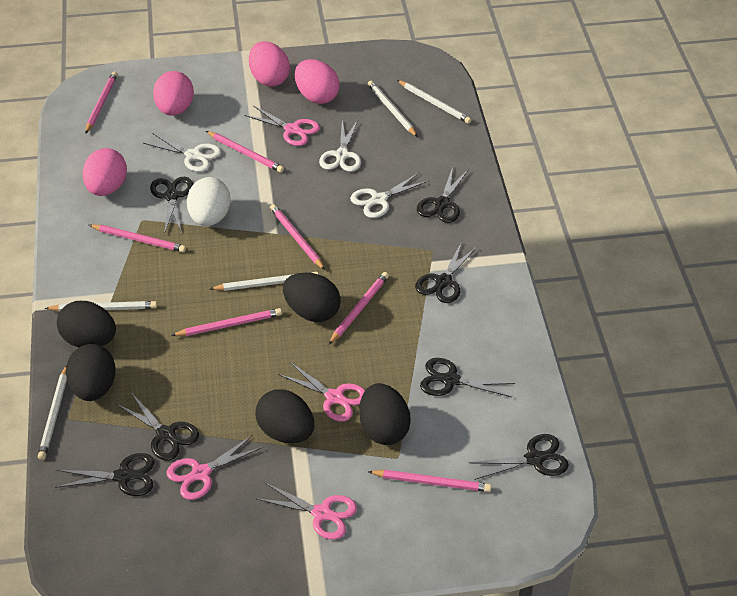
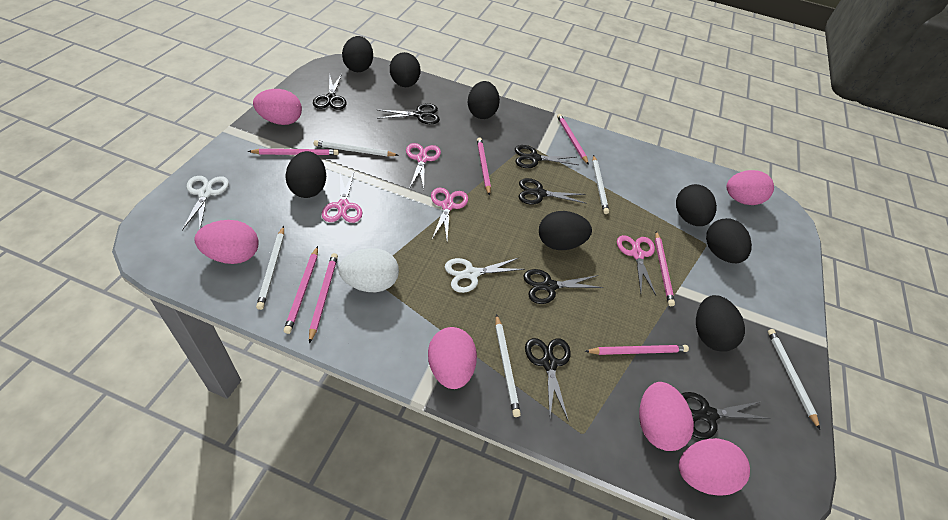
black egg: 5 -> 8
pink egg: 4 -> 6
white scissors: 3 -> 2

